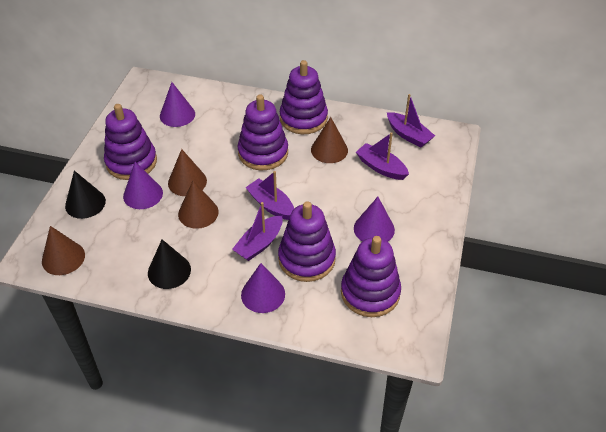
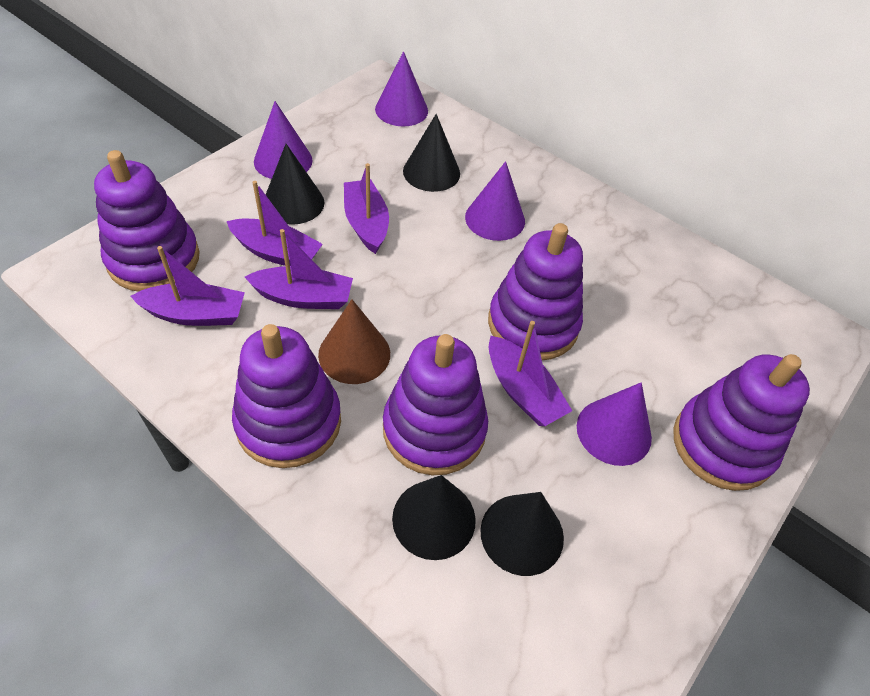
black cone: 2 -> 4
brown cone: 4 -> 1
purple boat: 4 -> 5

